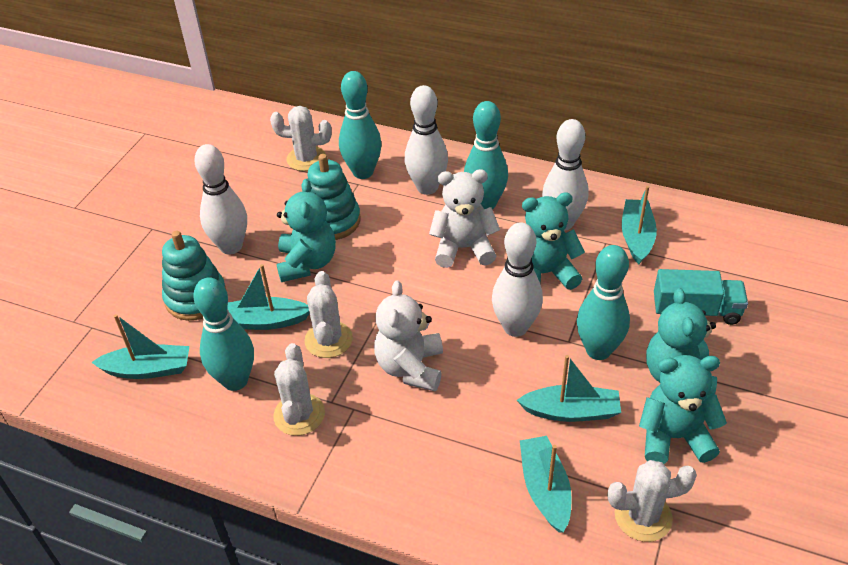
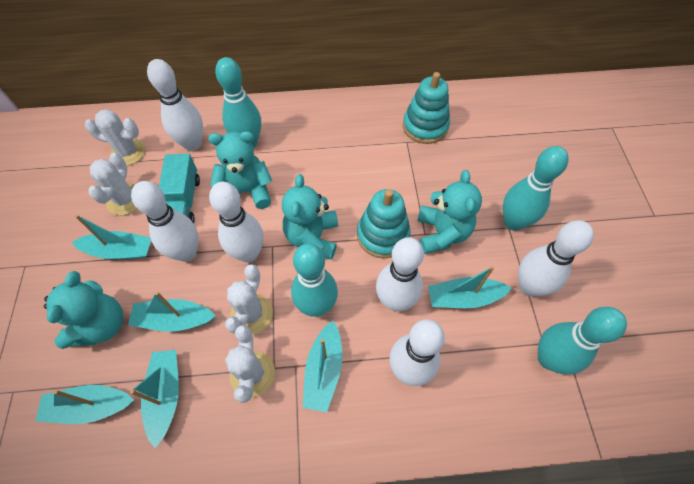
turquoise boat: 5 -> 6
white bowling pin: 4 -> 6
white teddy bear: 2 -> 0

